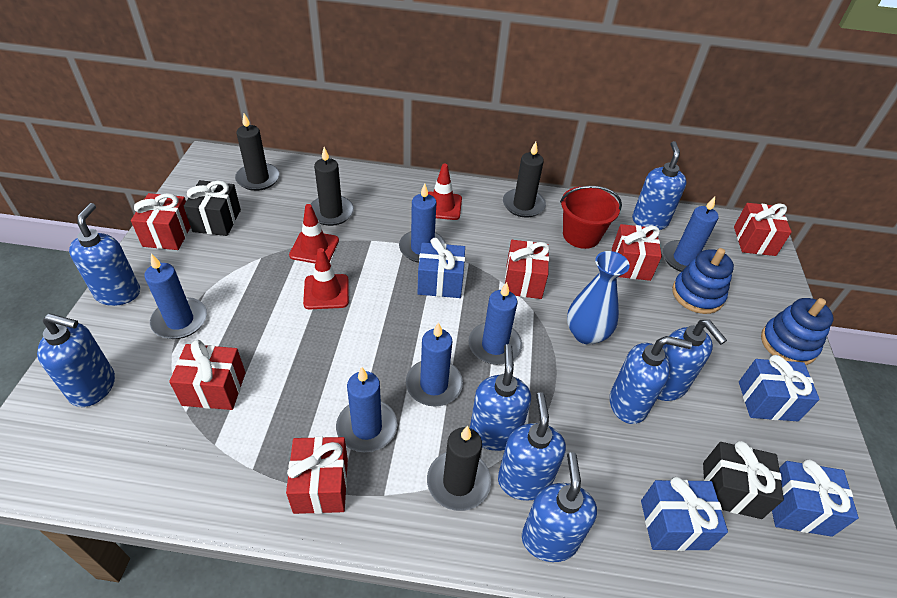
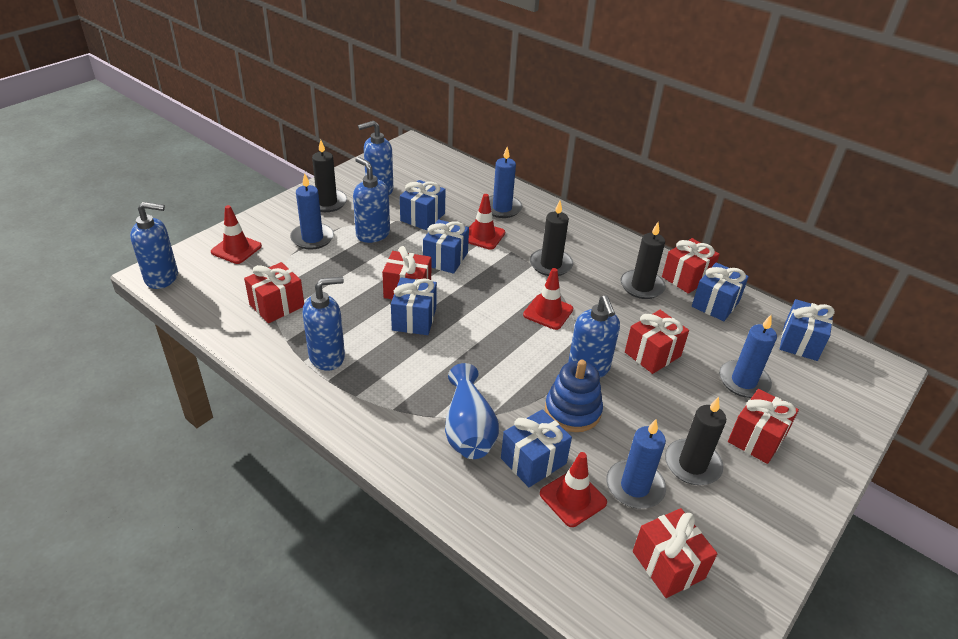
black gift: 2 -> 0
blue candle: 6 -> 4
blue gift: 4 -> 6
blue soap dispenser: 8 -> 5
blue stacking toy: 2 -> 1
red bucket: 1 -> 0
red traffic cone: 3 -> 4

